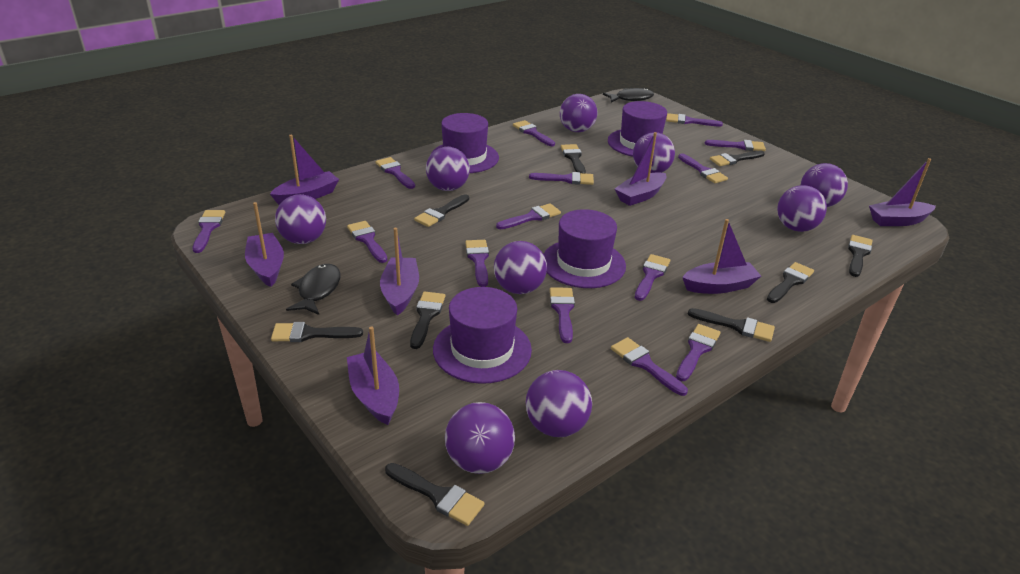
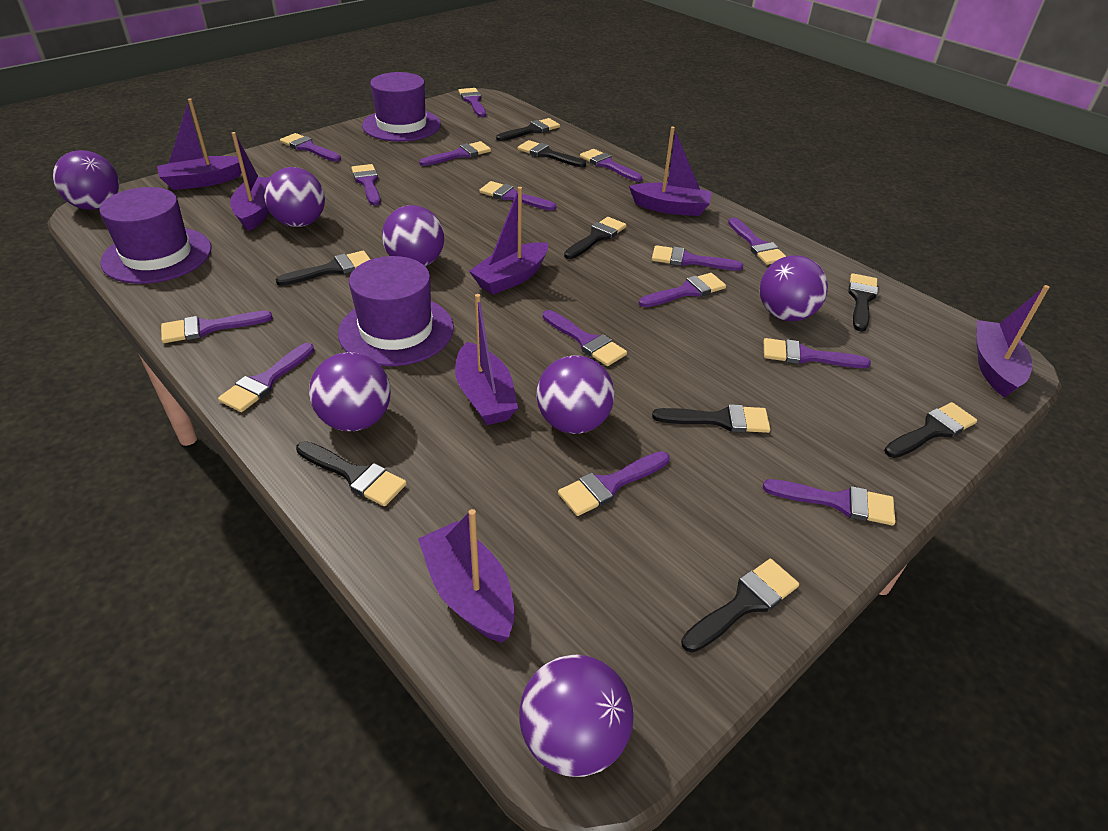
black fish: 2 -> 0
purple ball: 9 -> 7
purple brush: 14 -> 15
purple hat: 4 -> 3

